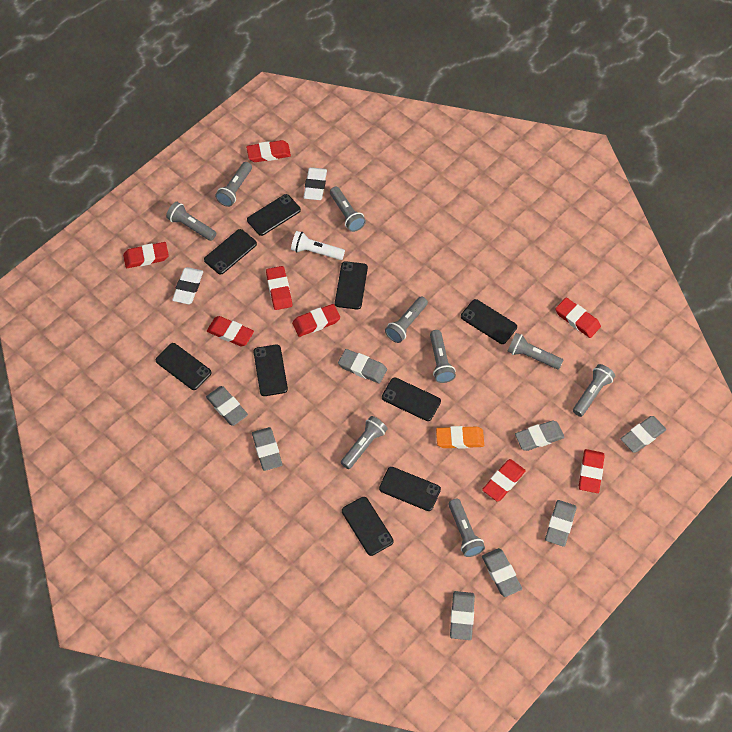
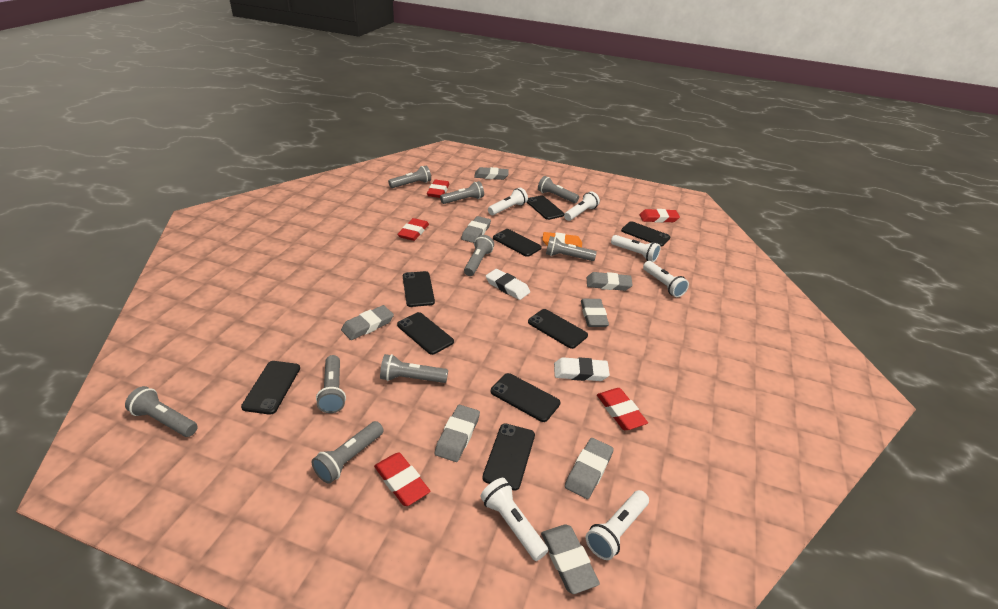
red eraser: 8 -> 5
white flashlight: 1 -> 6

